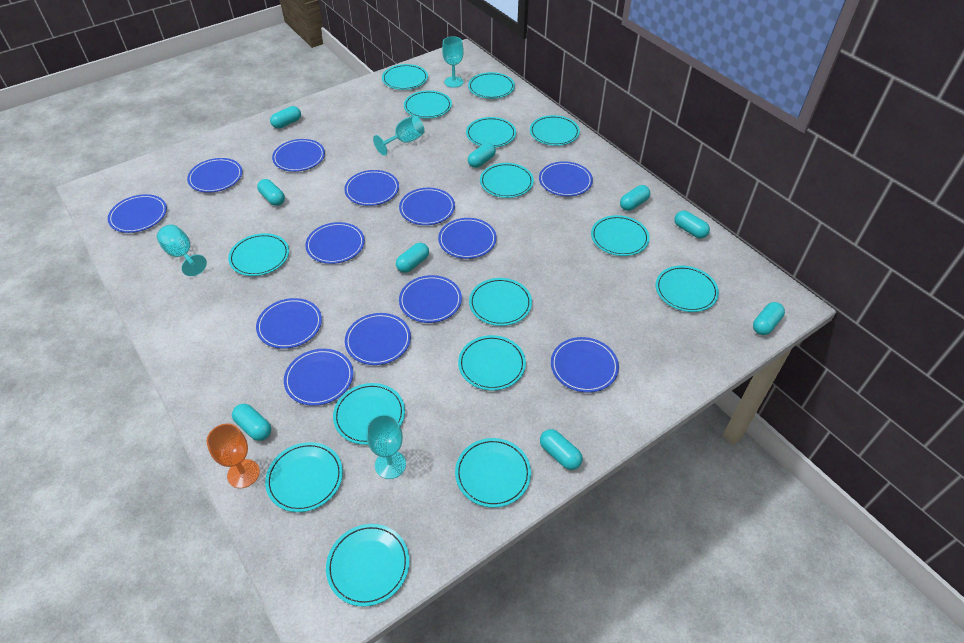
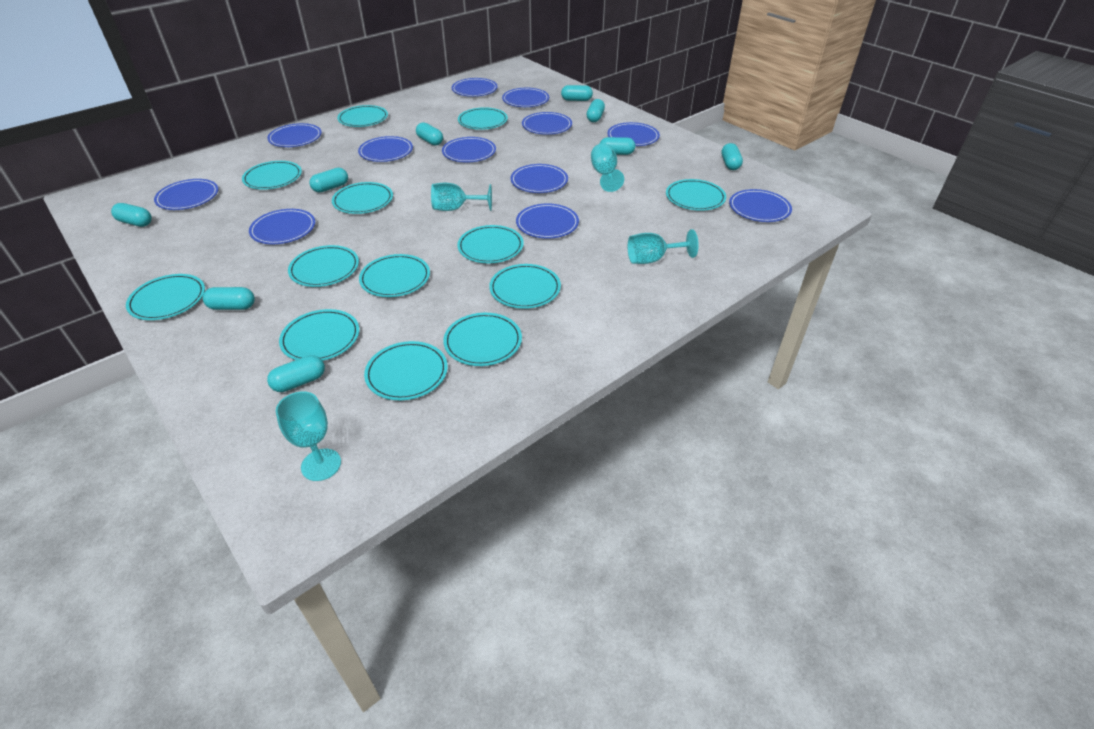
blue plate: 13 -> 12
orange goblet: 1 -> 0
turquoise plate: 15 -> 13

